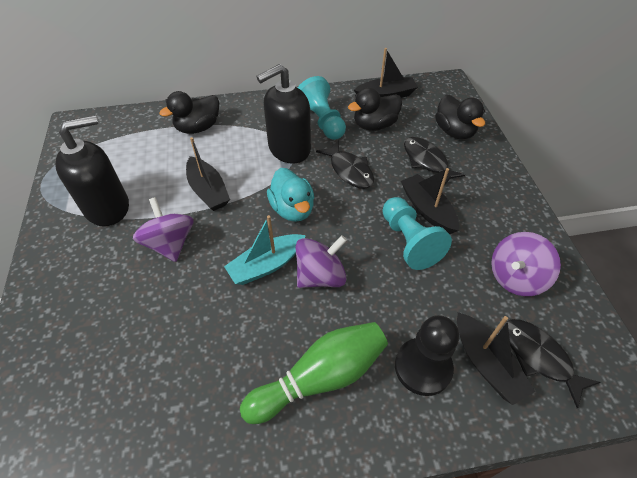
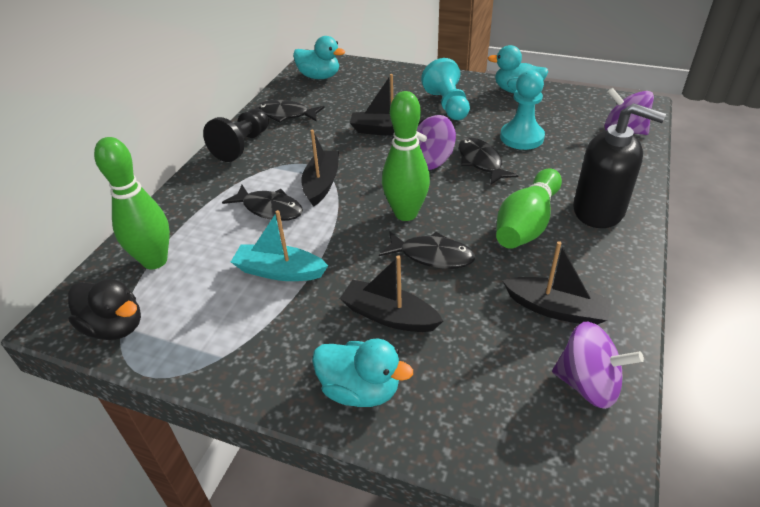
black duck: 3 -> 1
black fish: 3 -> 4
black soap dispenser: 2 -> 1
green bowling pin: 1 -> 3
turquoise duck: 1 -> 3

